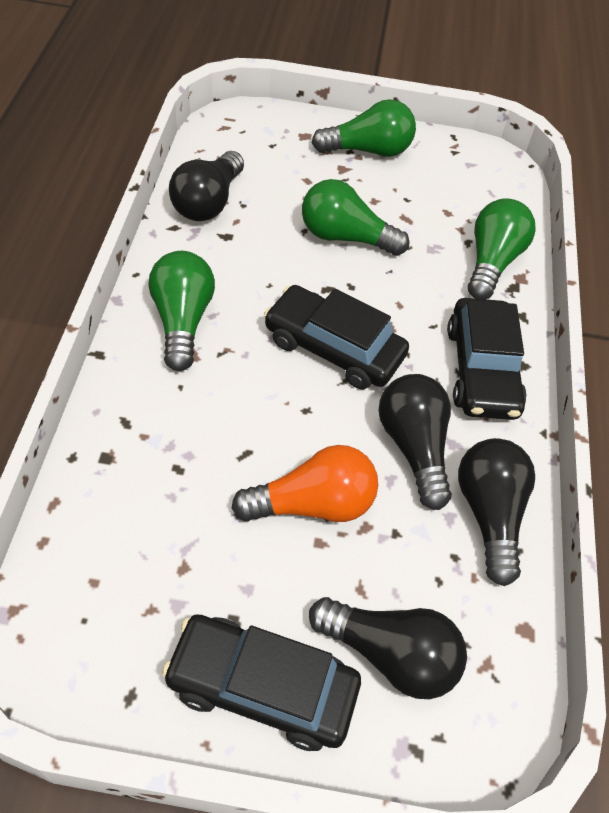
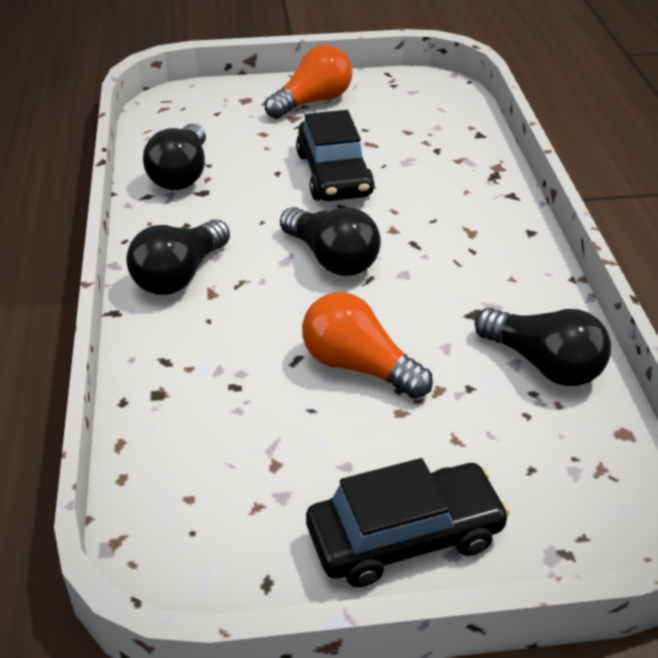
black car: 3 -> 2
green light bulb: 4 -> 0
orange light bulb: 1 -> 2

